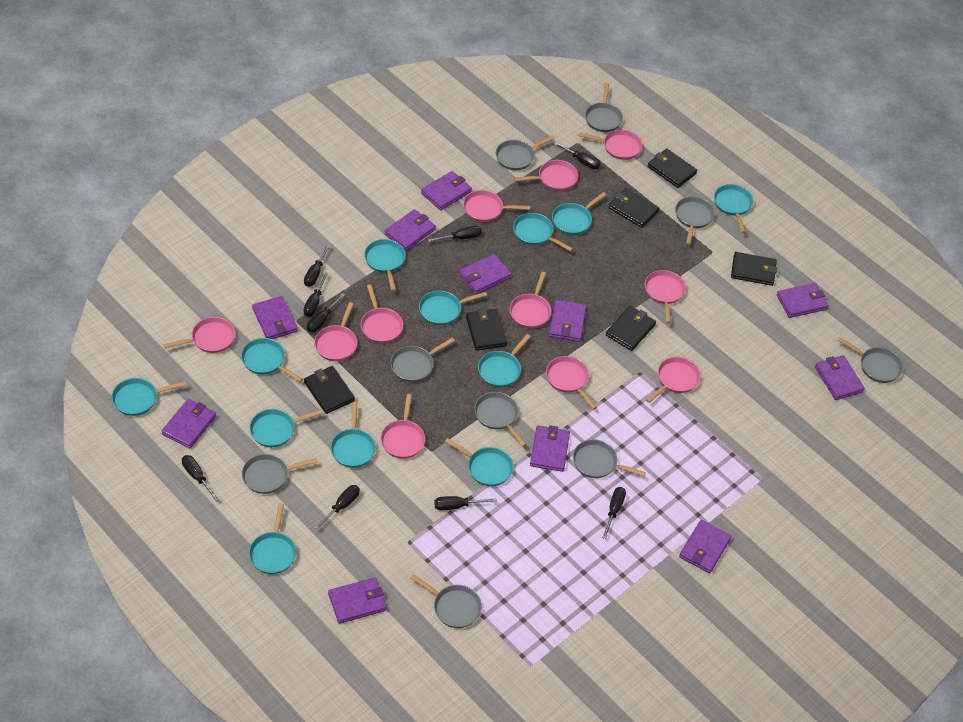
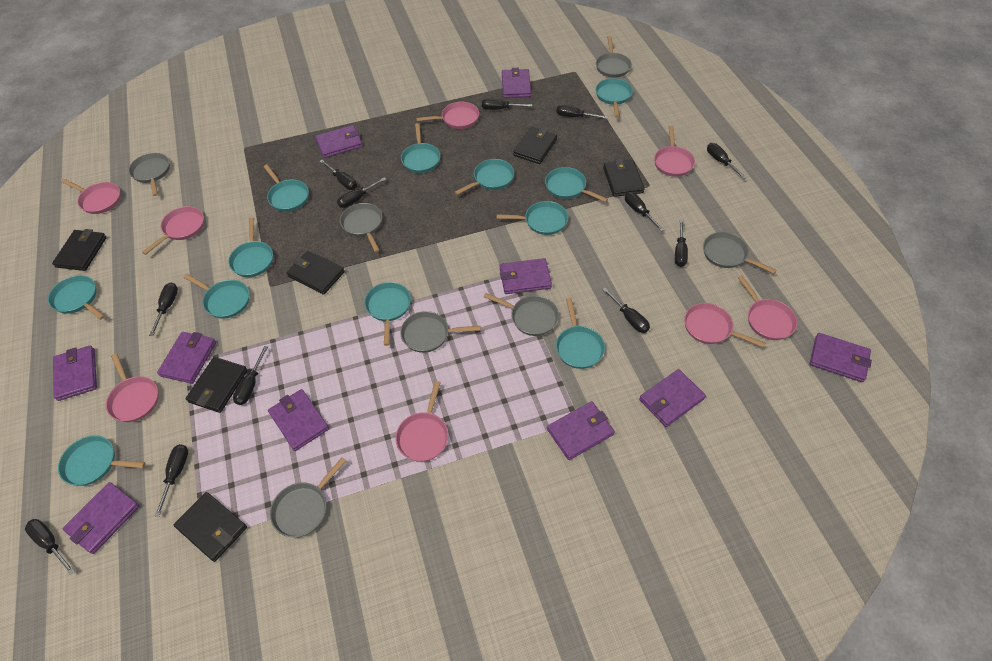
black screwdriver: 9 -> 12
grey pan: 9 -> 7
pink pan: 11 -> 8
purple wallet: 11 -> 10

